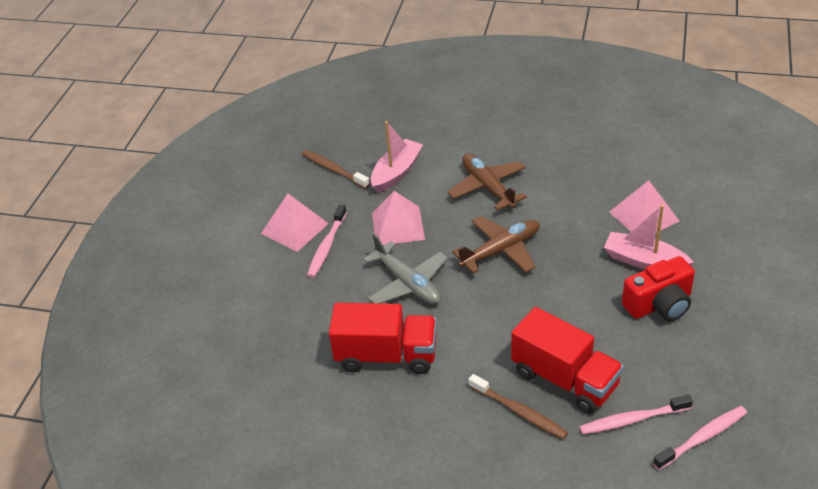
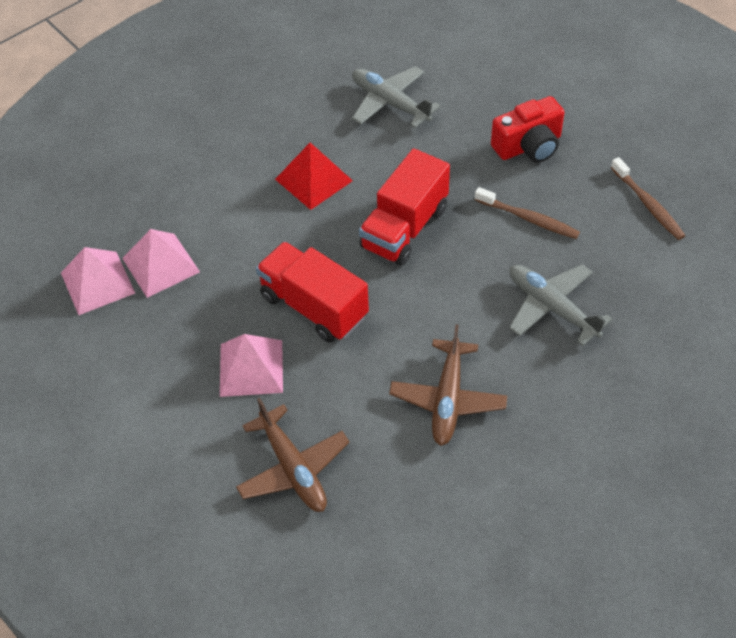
grey plane: 1 -> 2
pink boat: 2 -> 0
pink toothbrush: 3 -> 0
red pyramid: 0 -> 1

